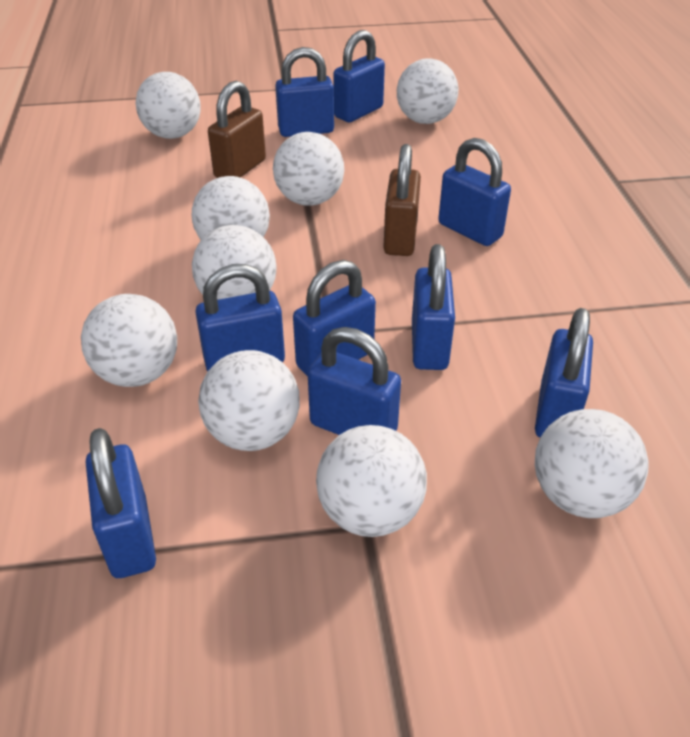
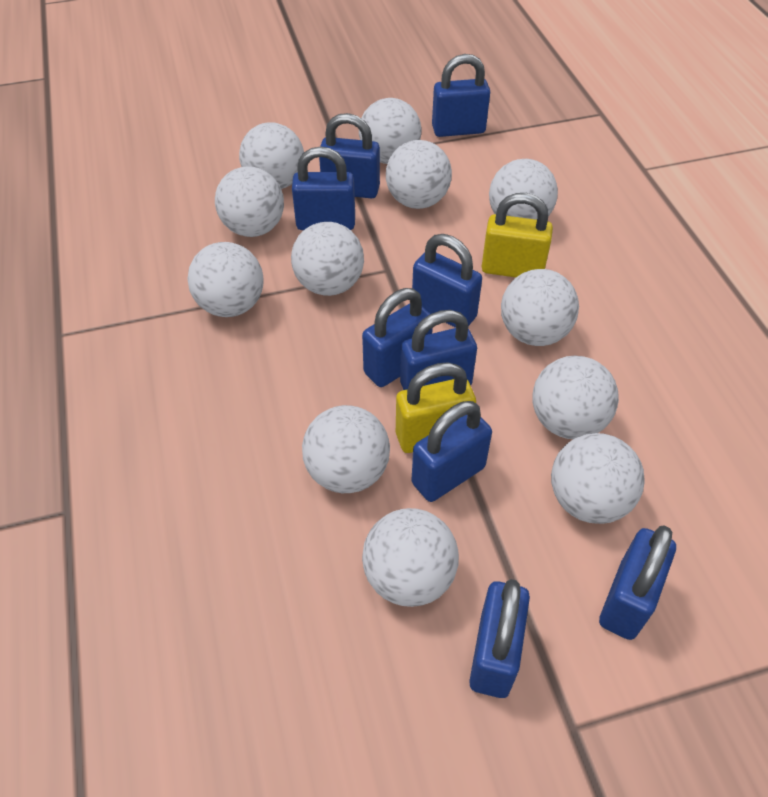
brown padlock: 2 -> 0
white ball: 9 -> 12
yellow padlock: 0 -> 2

